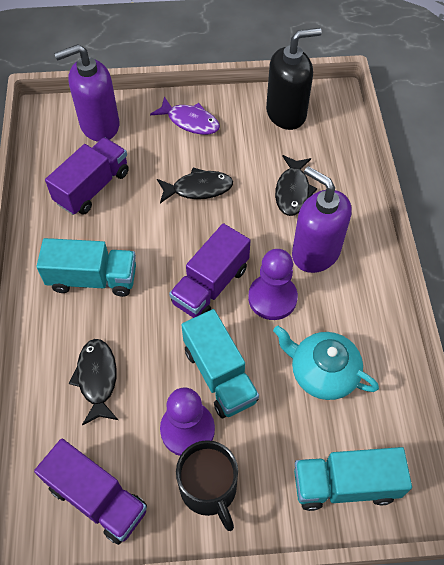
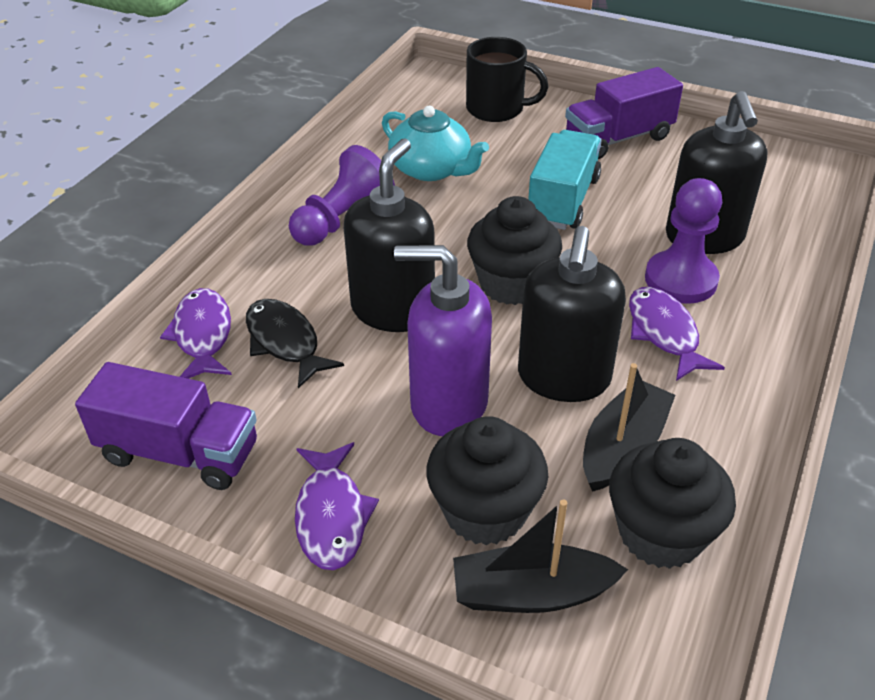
black boat: 0 -> 2
black cupcake: 0 -> 3
black fish: 3 -> 1
black soap dispenser: 1 -> 3
purple fish: 1 -> 3
purple soap dispenser: 2 -> 1
purple truck: 3 -> 2
turquoise truck: 3 -> 1

